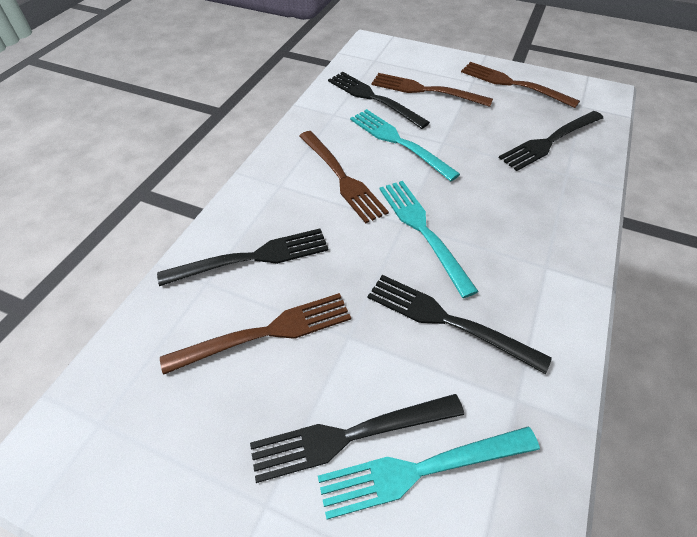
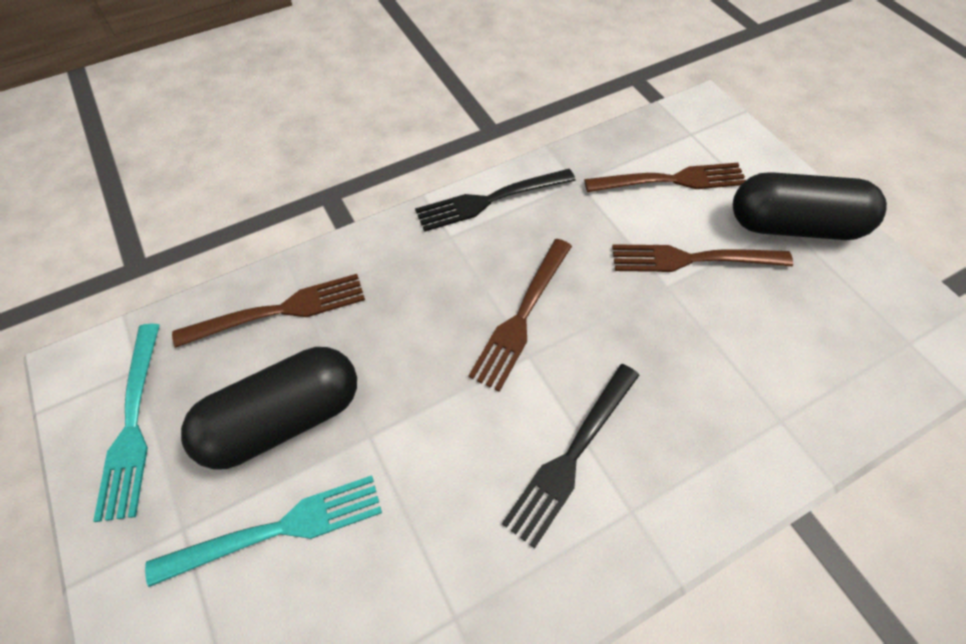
black capsule: 0 -> 2
black fork: 5 -> 2
turquoise fork: 3 -> 2

